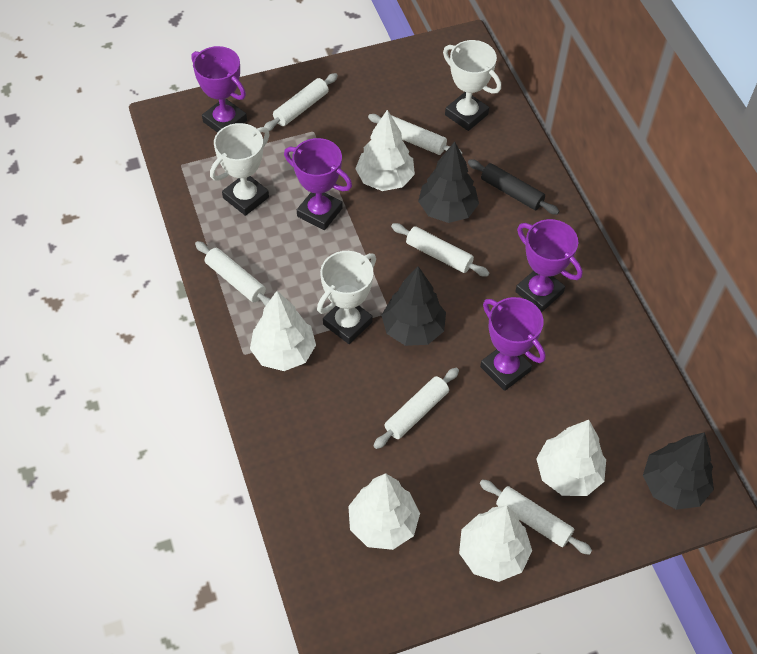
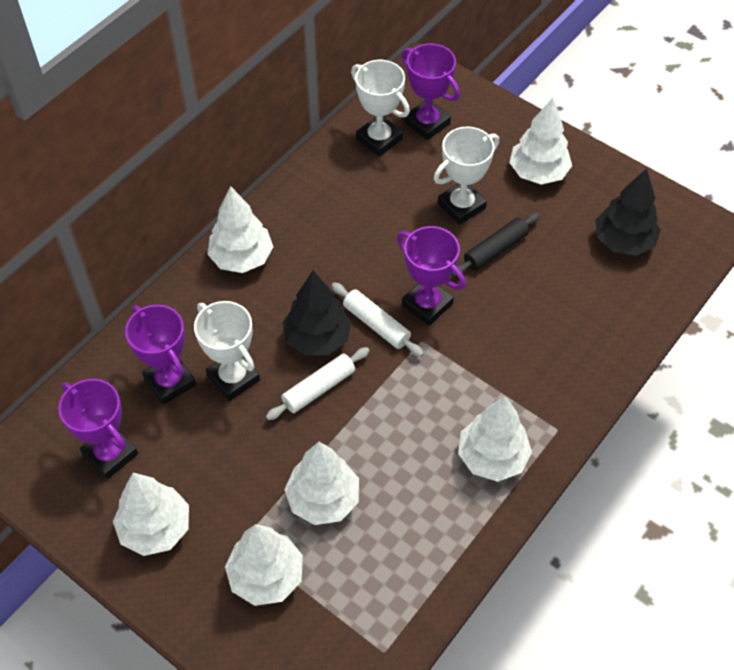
black tree: 3 -> 2
white rolling pin: 6 -> 2
white tree: 5 -> 6

